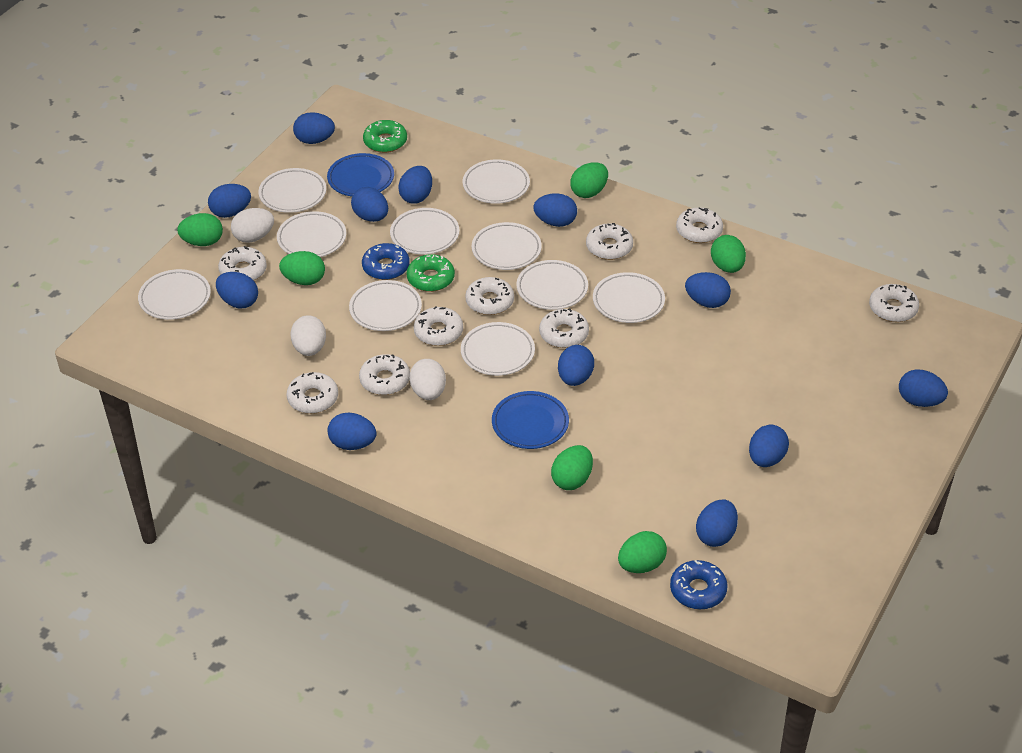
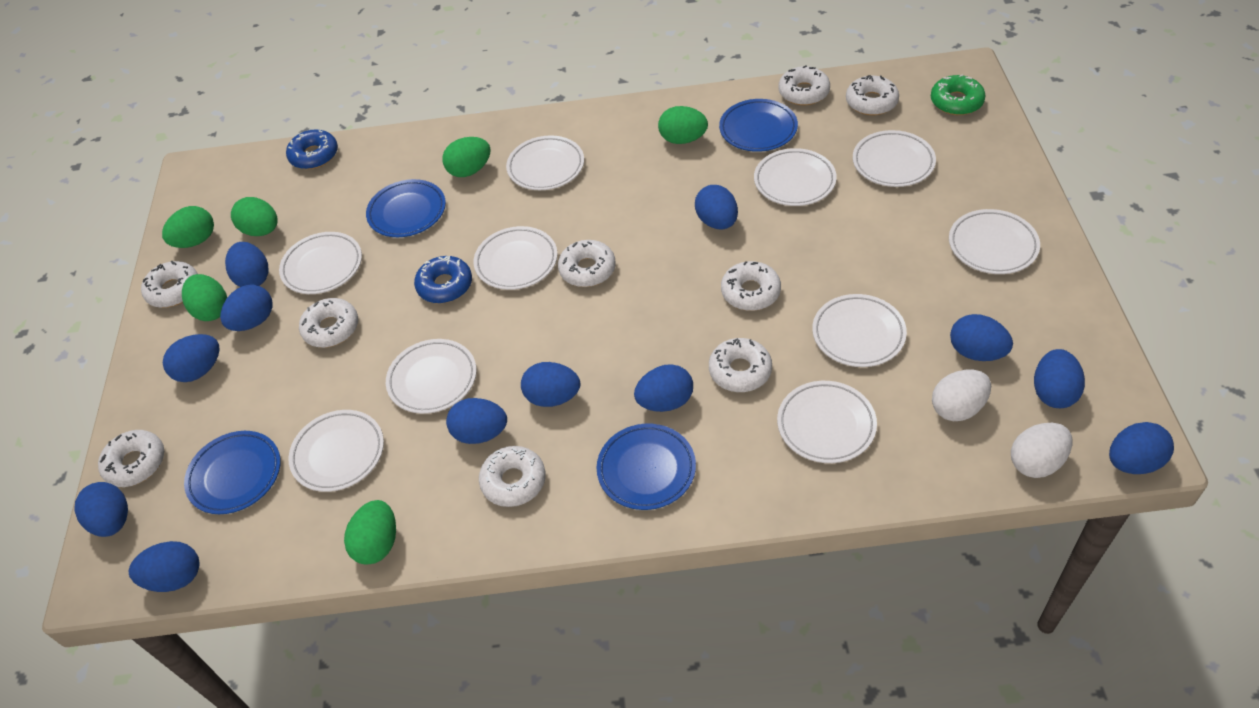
blue plate: 2 -> 4
green donut: 2 -> 1
white egg: 3 -> 2

